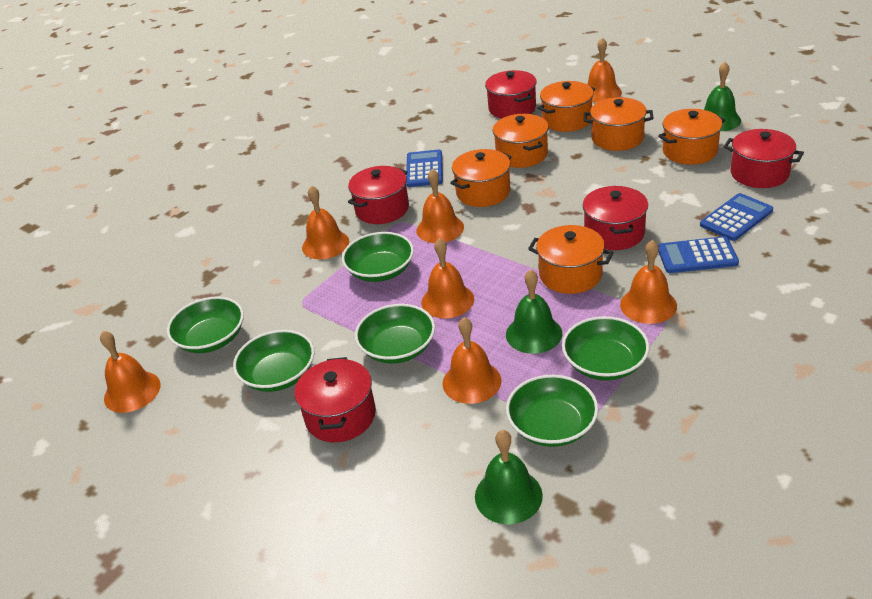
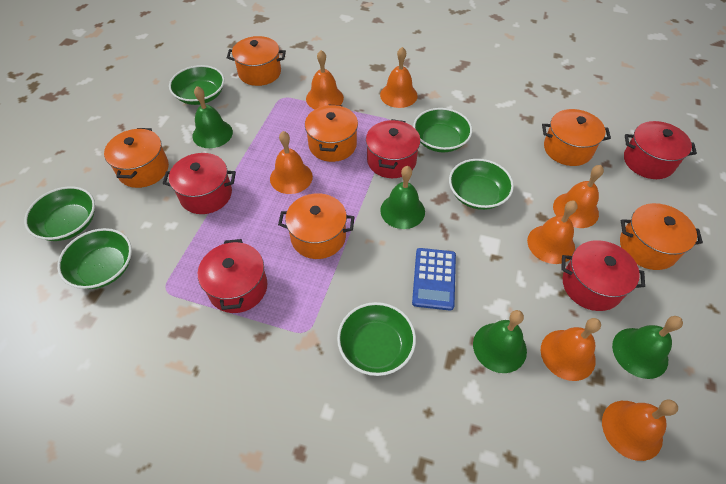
blue calculator: 3 -> 1
green bell: 3 -> 4

